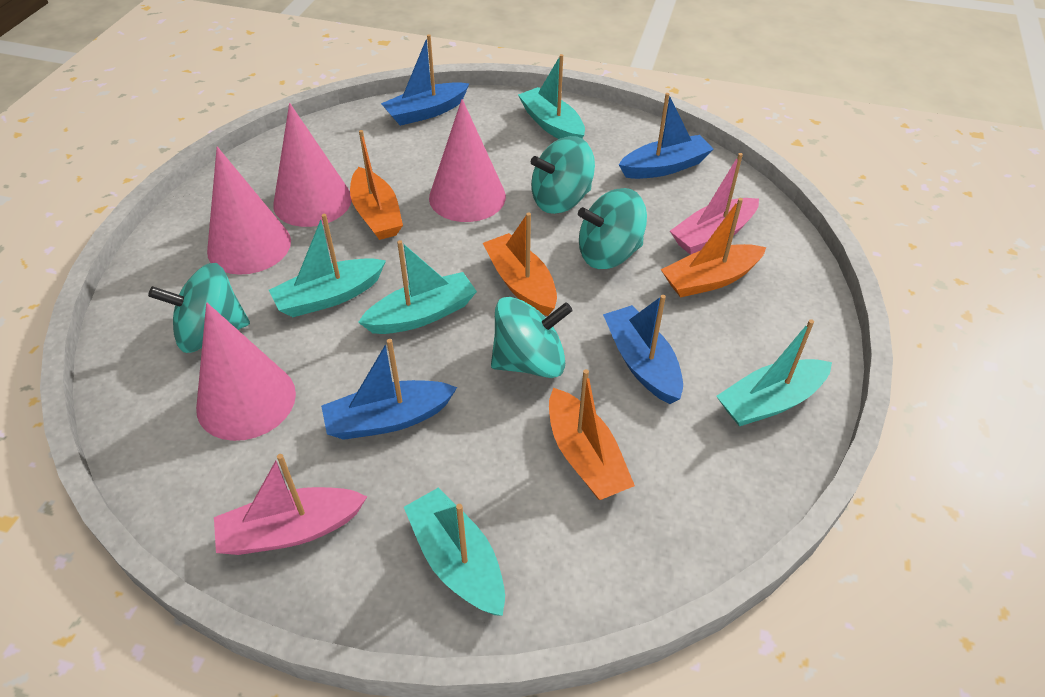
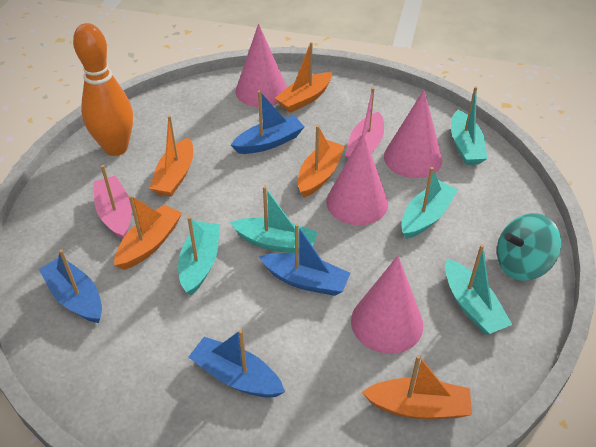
orange boat: 4 -> 5
orange bowling pin: 0 -> 1
turquoise spinning top: 4 -> 1

